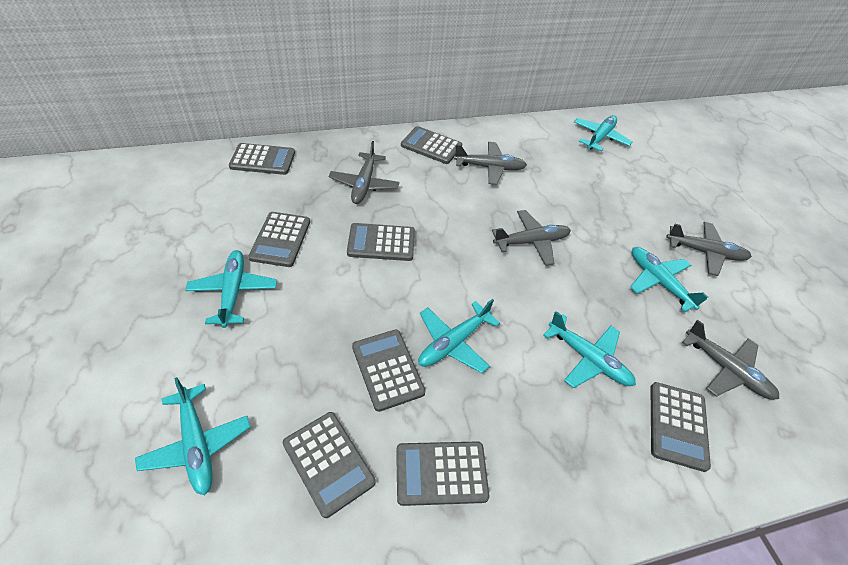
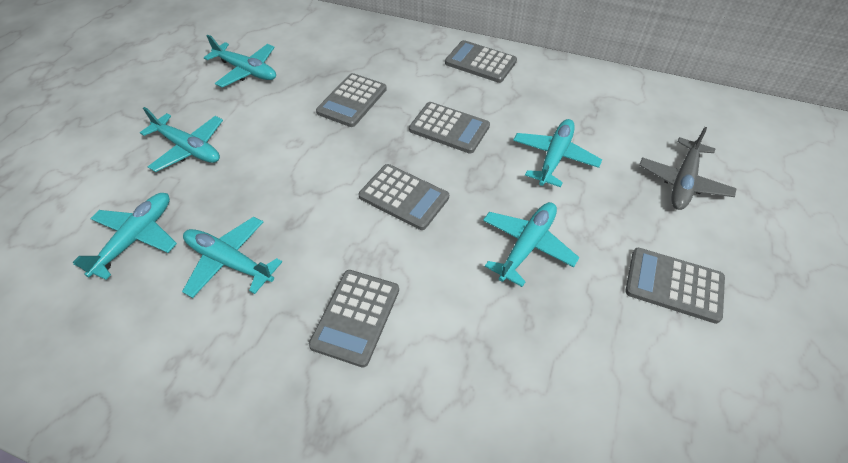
grey calculator: 8 -> 6
grey plane: 5 -> 1

